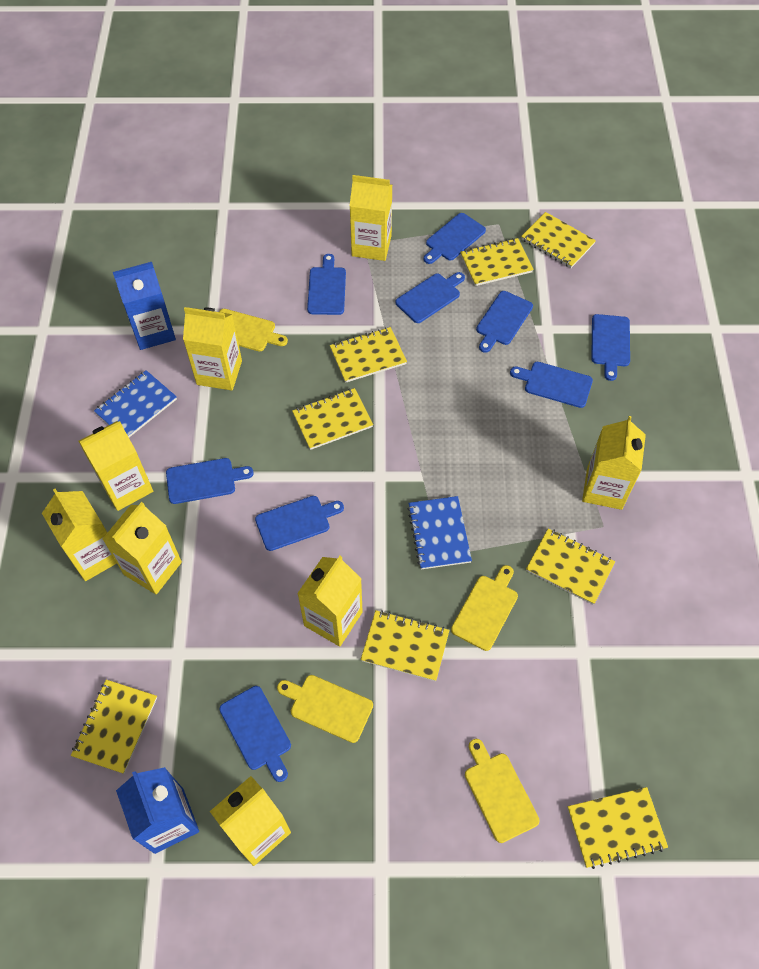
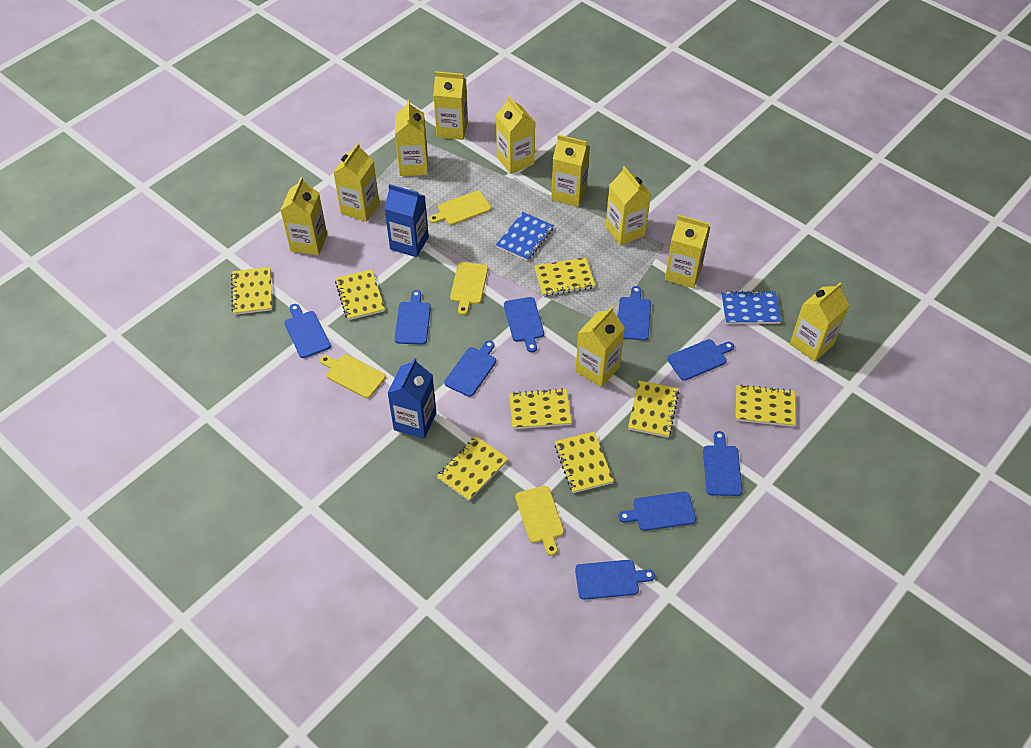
yellow carton: 8 -> 10

